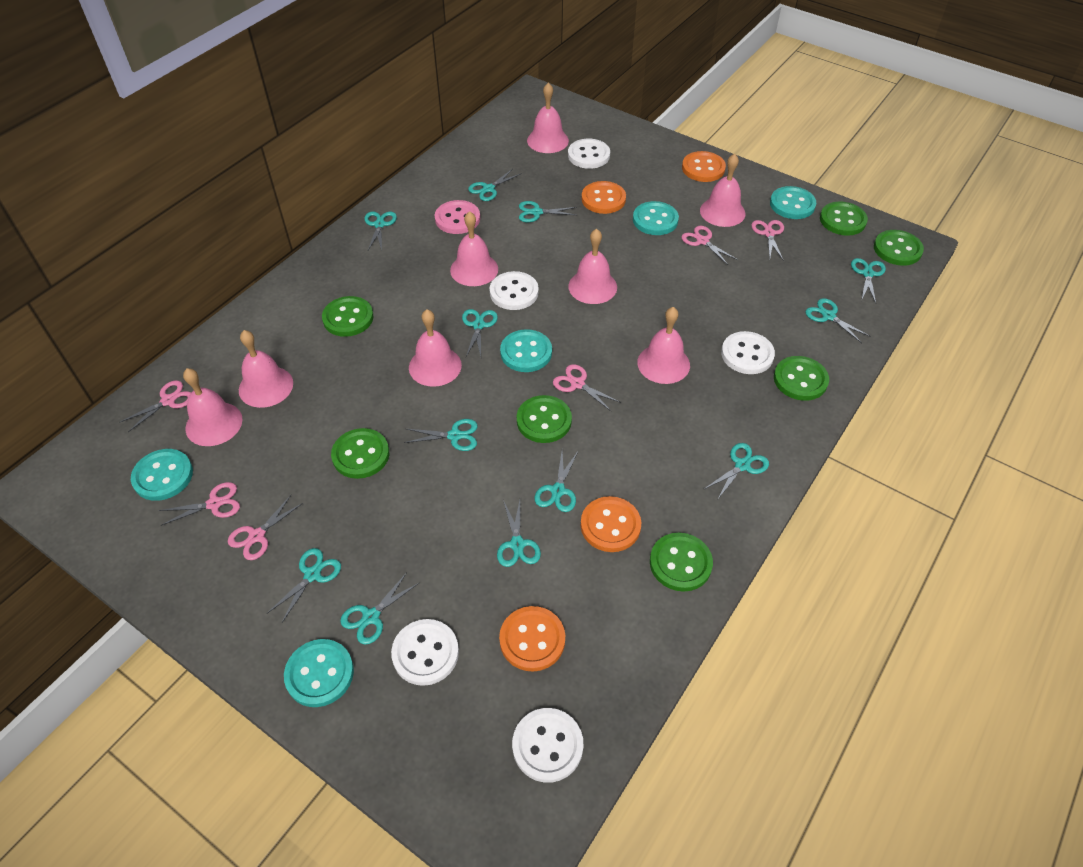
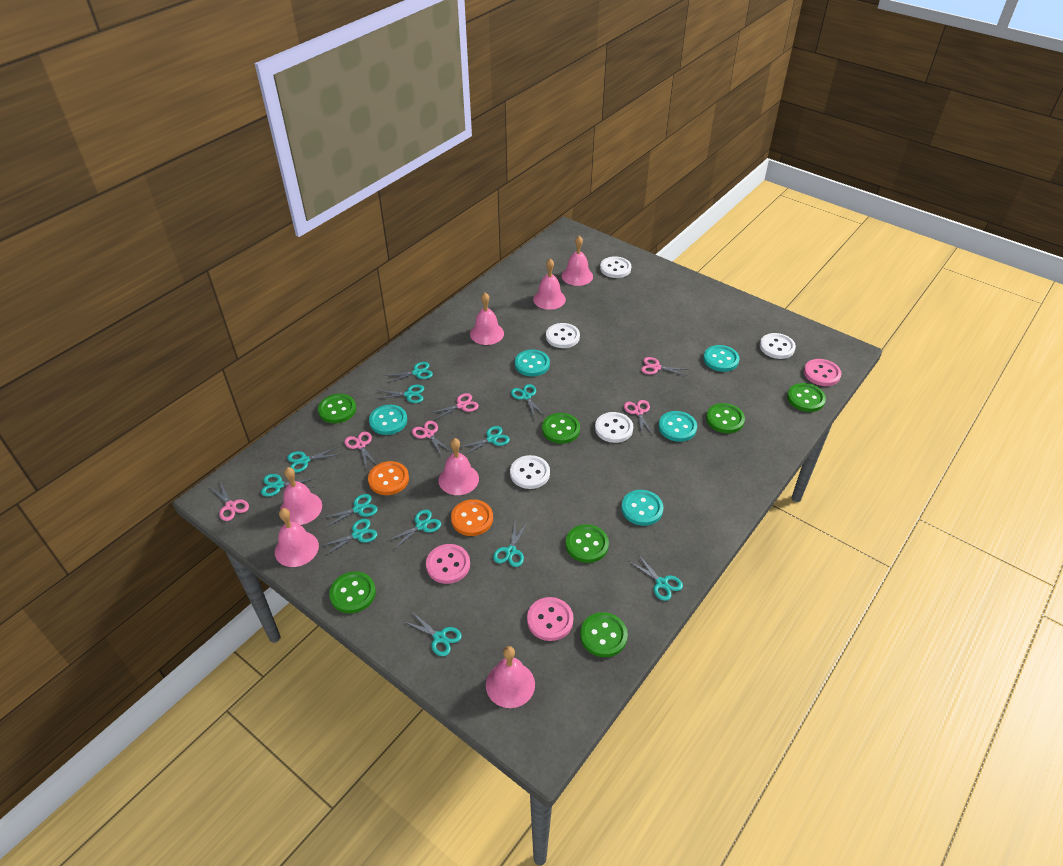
orange button: 4 -> 2
pink bell: 8 -> 7
pink button: 1 -> 3

